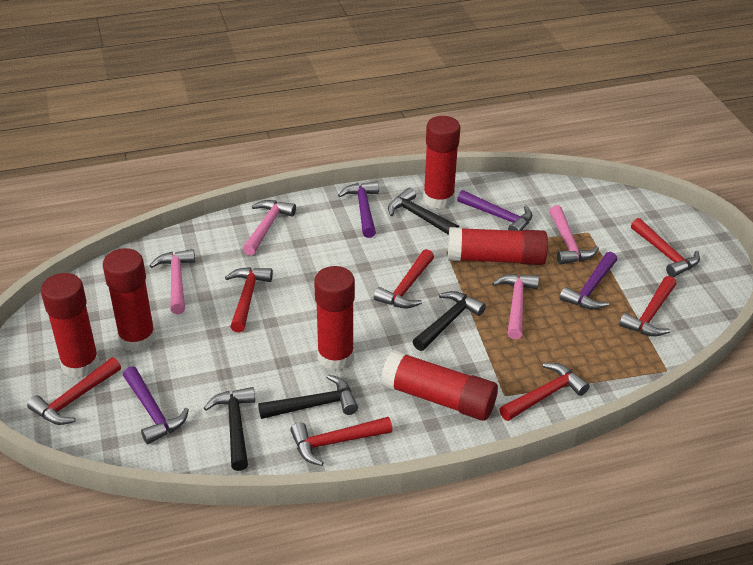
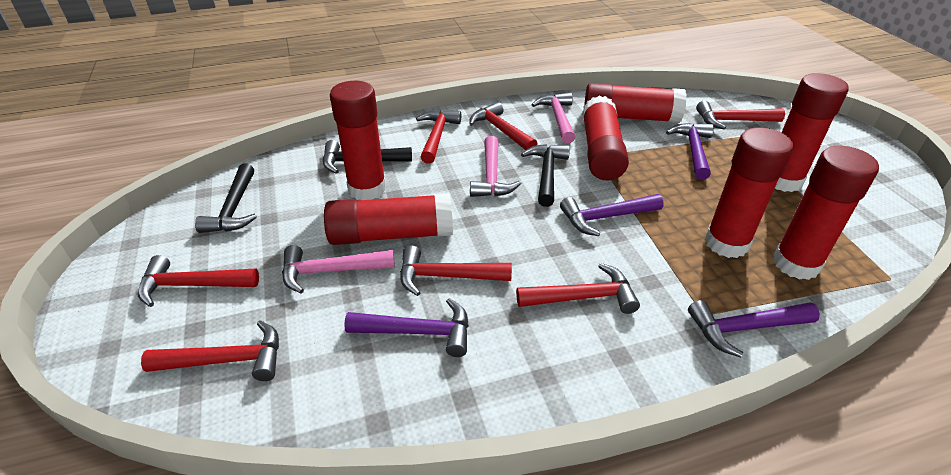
black hammer: 4 -> 3
pink hammer: 4 -> 3
red glue stick: 6 -> 7

